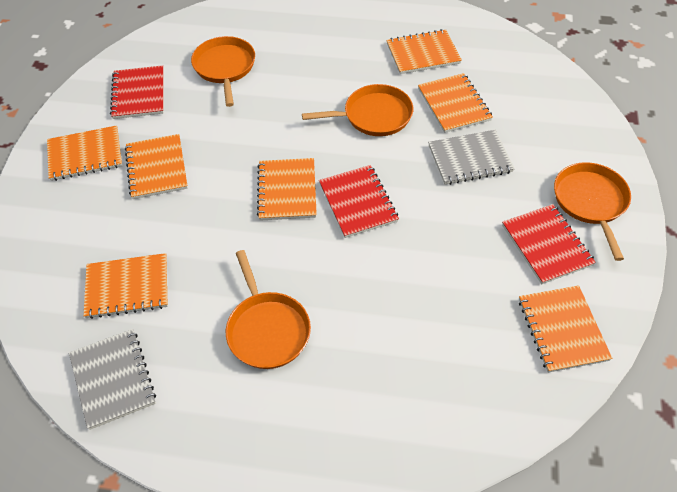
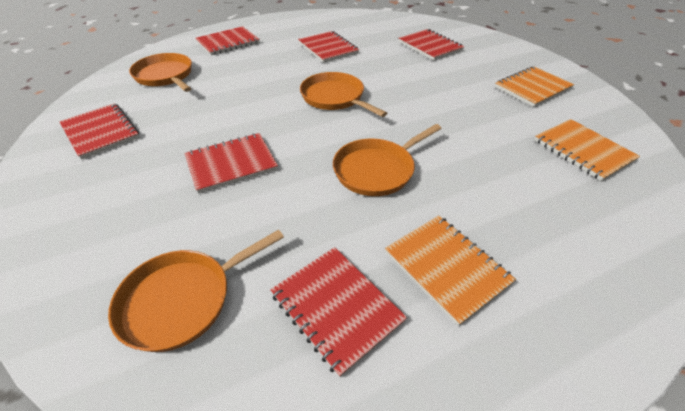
grey notebook: 2 -> 0
orange notebook: 7 -> 3
red notebook: 3 -> 6

